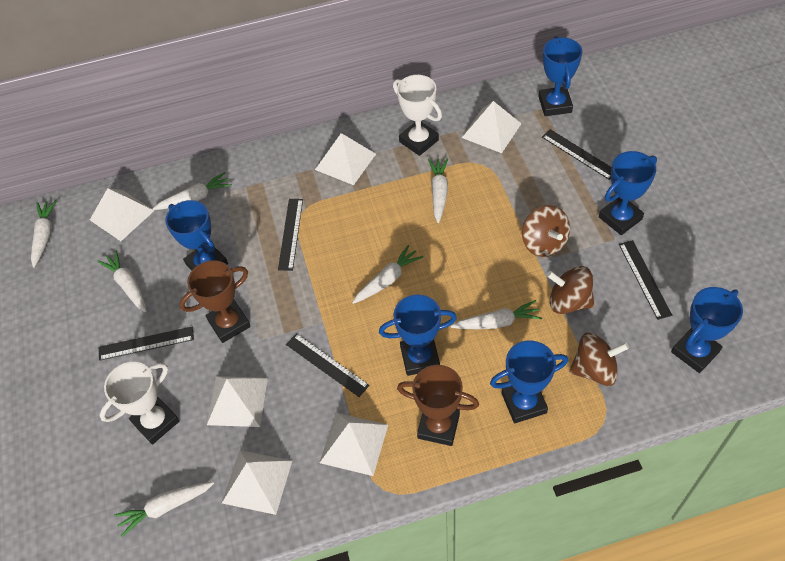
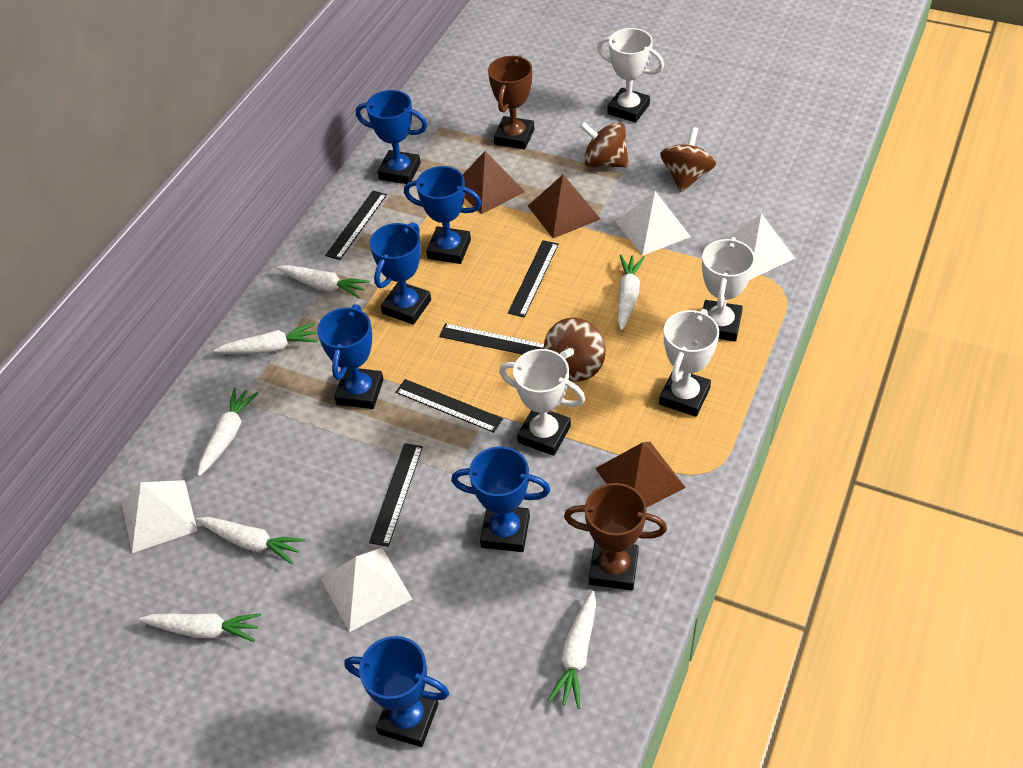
brown pyramid: 0 -> 3
white pyramid: 6 -> 4
white trophy: 2 -> 4

